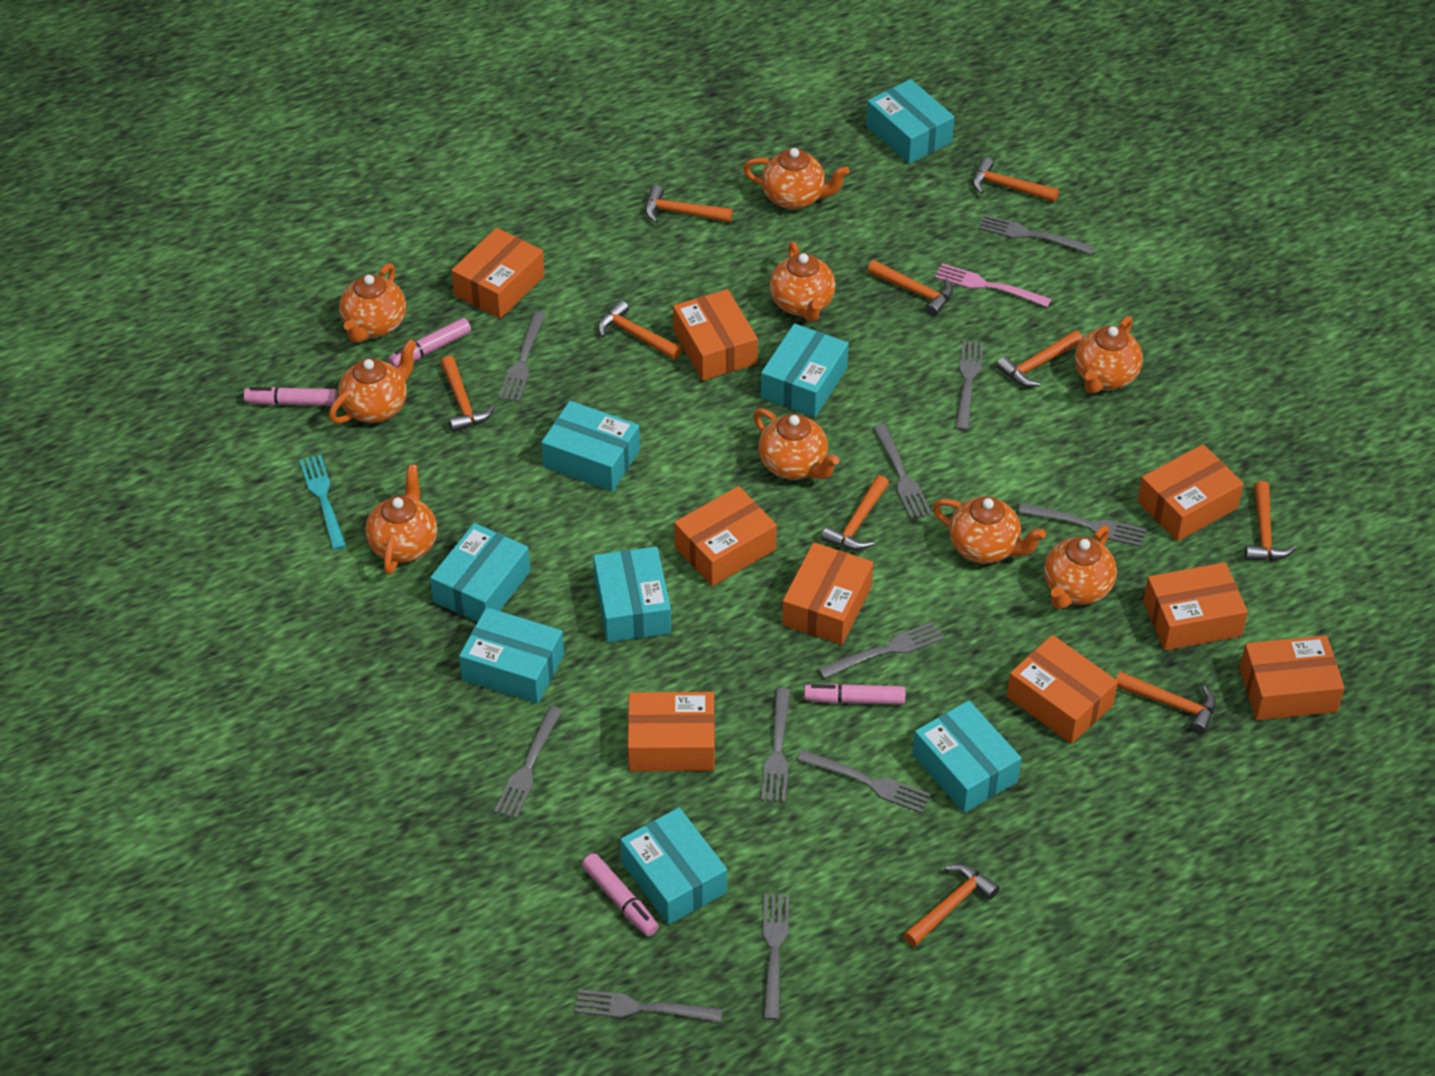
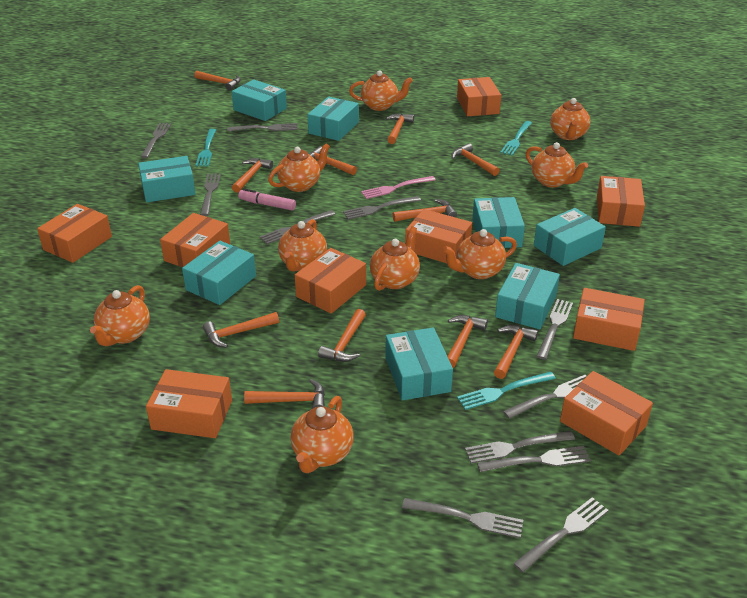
orange hammer: 10 -> 11
pink marker: 4 -> 1
turquoise fork: 1 -> 3

